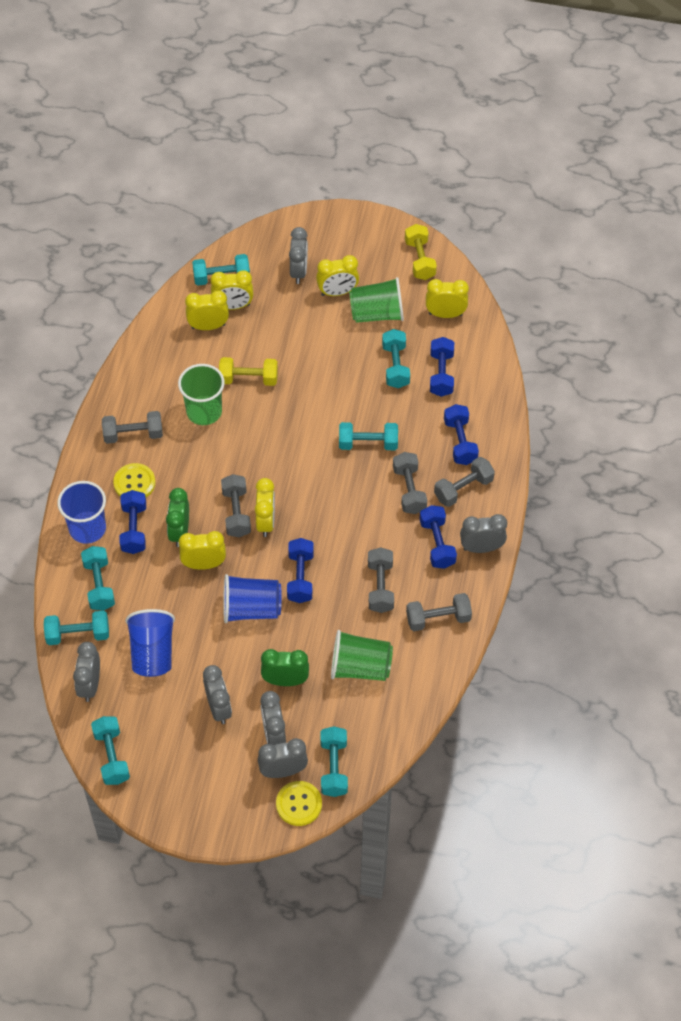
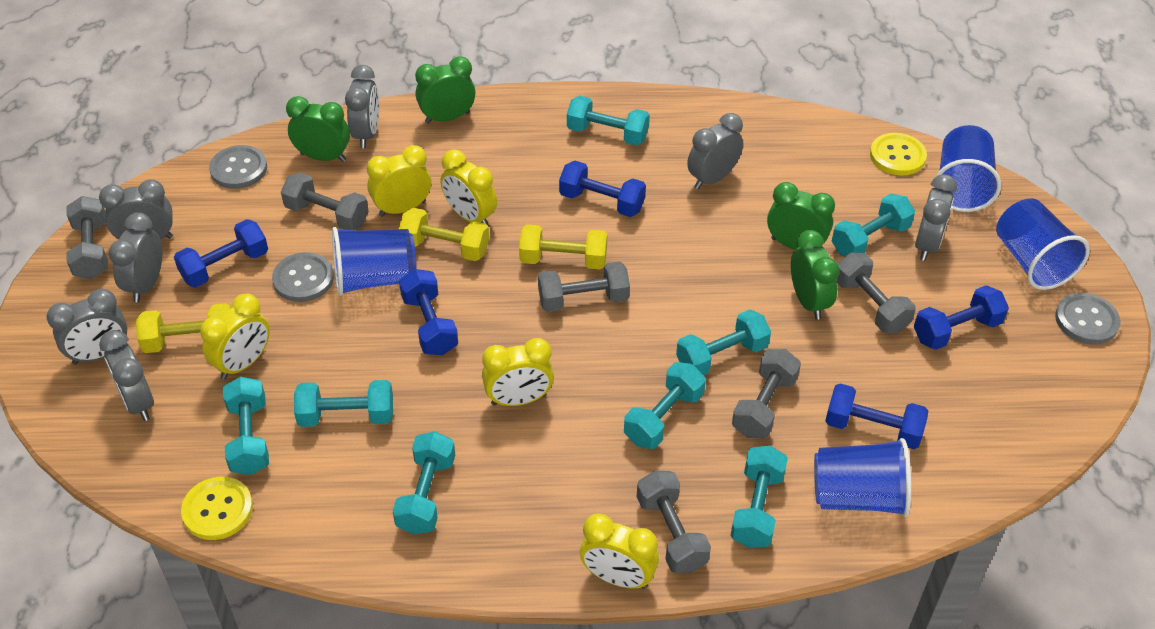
blue cup: 3 -> 4
green clock: 2 -> 4
green cup: 3 -> 0
grey button: 0 -> 3
grey clock: 6 -> 7
turquoise dumbbell: 7 -> 8
yellow clock: 6 -> 5
yellow dumbbell: 2 -> 3

